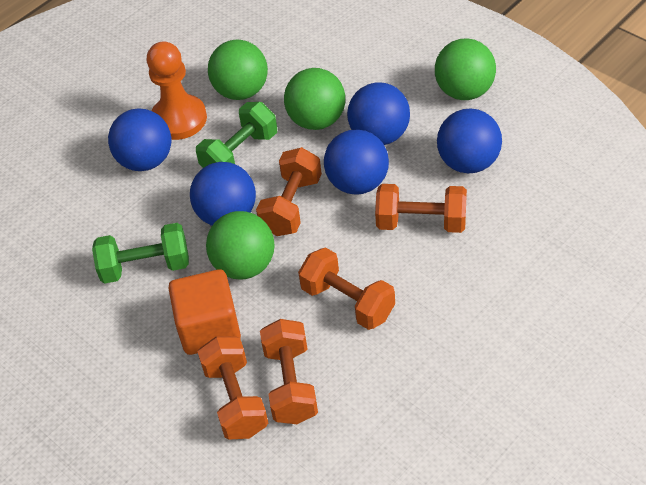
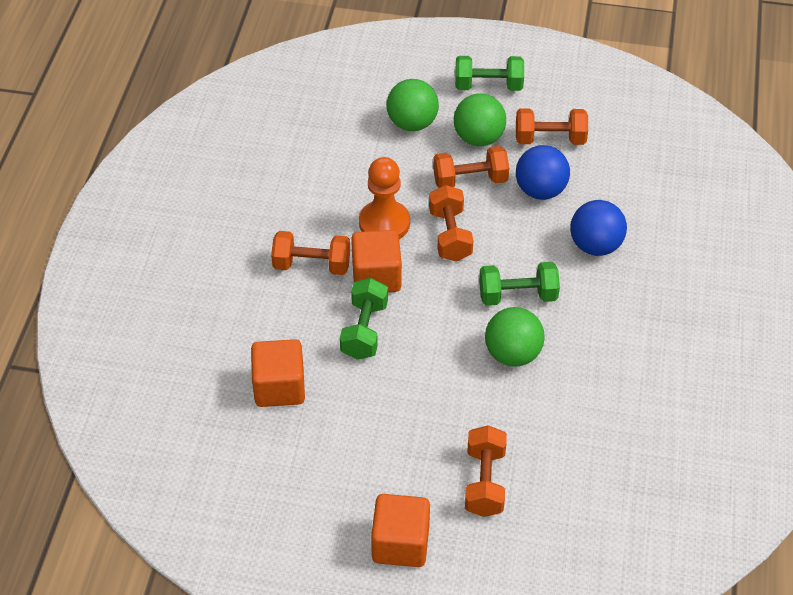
blue ball: 5 -> 2
green ball: 4 -> 3
green dumbbell: 2 -> 3
orange cube: 1 -> 3

